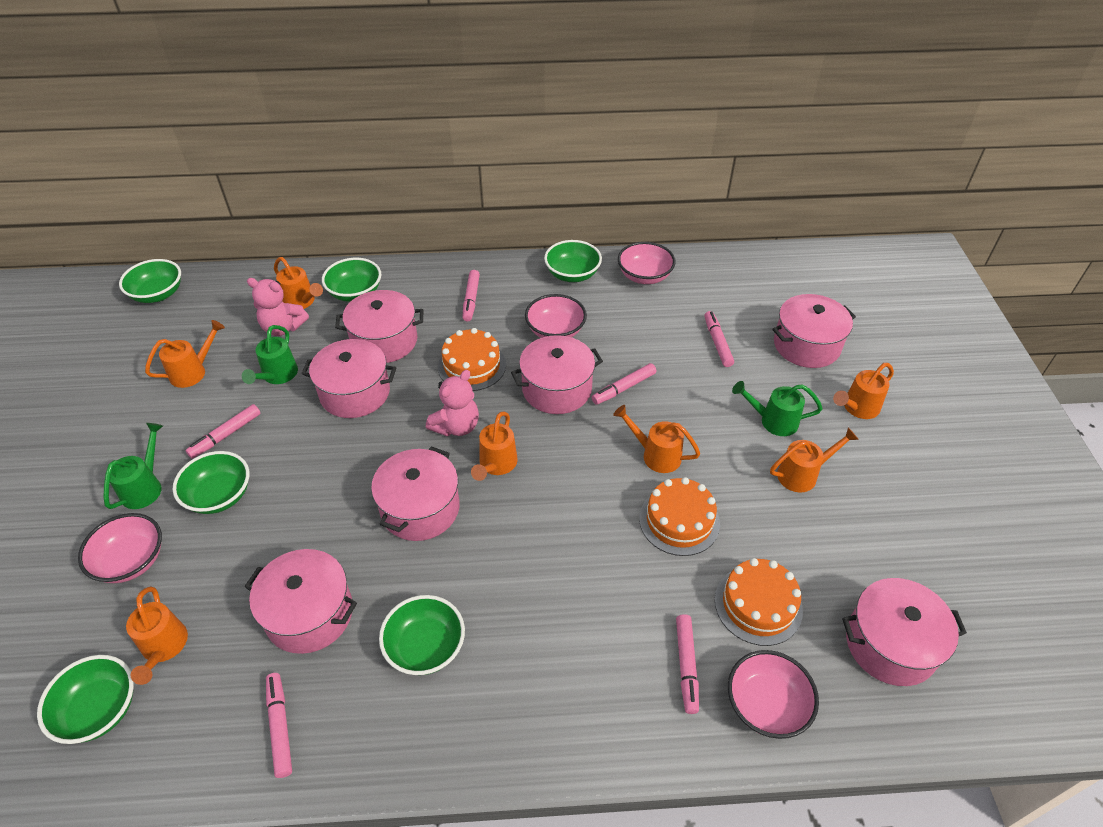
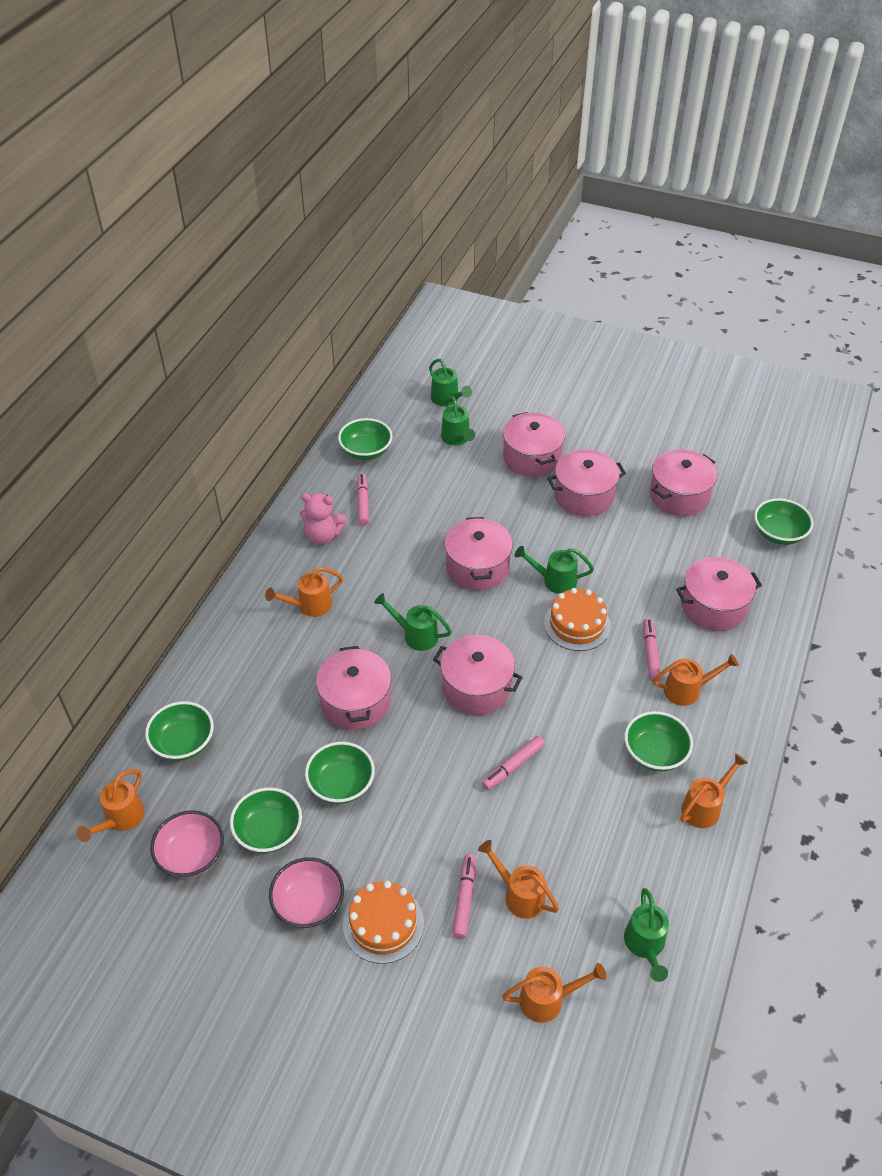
green watering can: 3 -> 5
orange cake: 3 -> 2
orange watering can: 7 -> 6
pink bowl: 4 -> 2
pink marker: 6 -> 4
pink teddy bear: 2 -> 1

